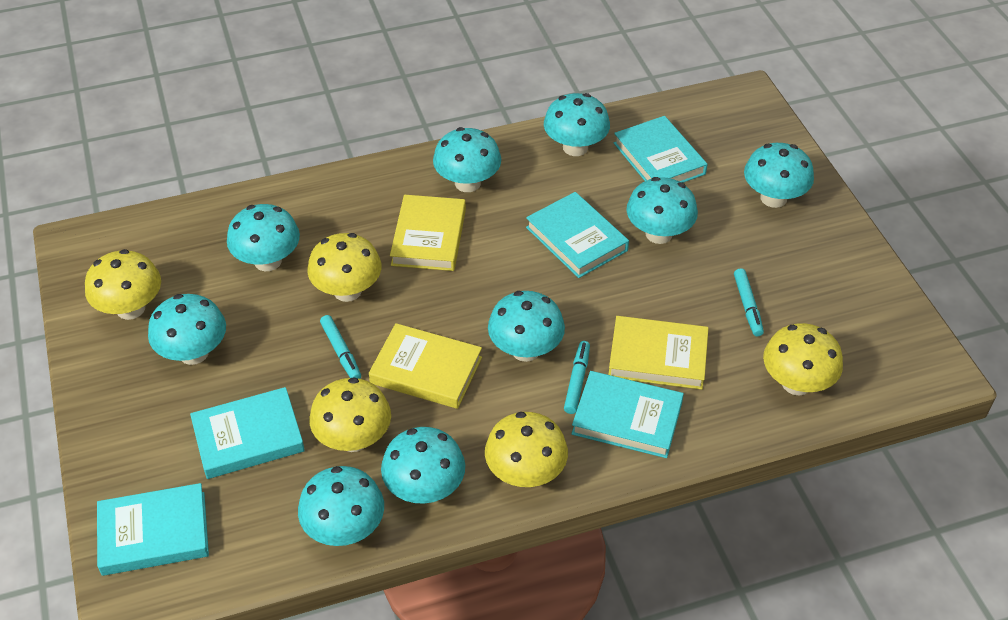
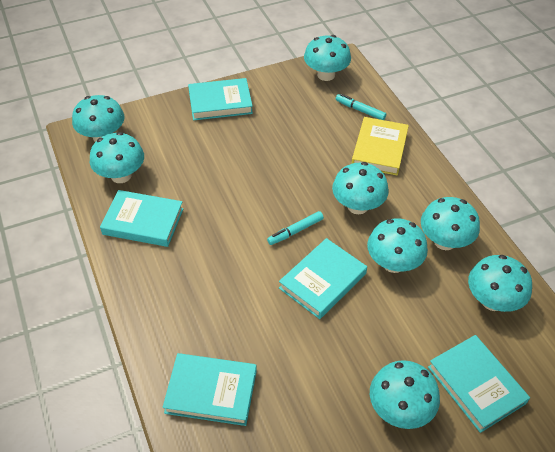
turquoise marker: 3 -> 2
turquoise mushroom: 9 -> 8
yellow book: 3 -> 1
yellow mushroom: 5 -> 0

